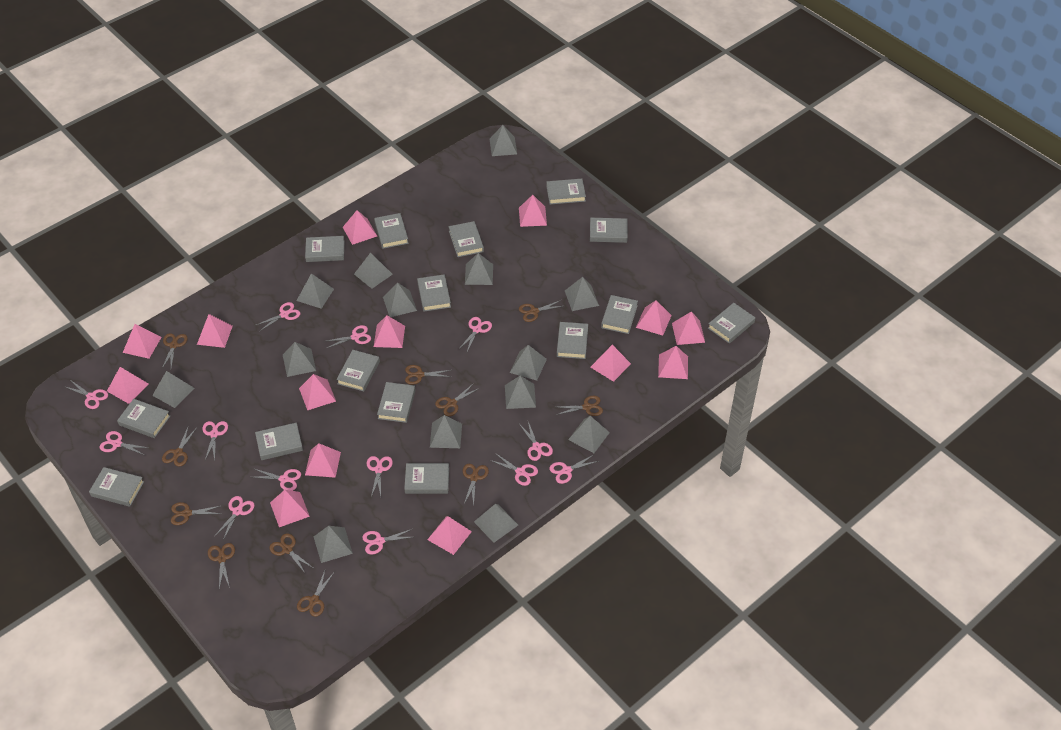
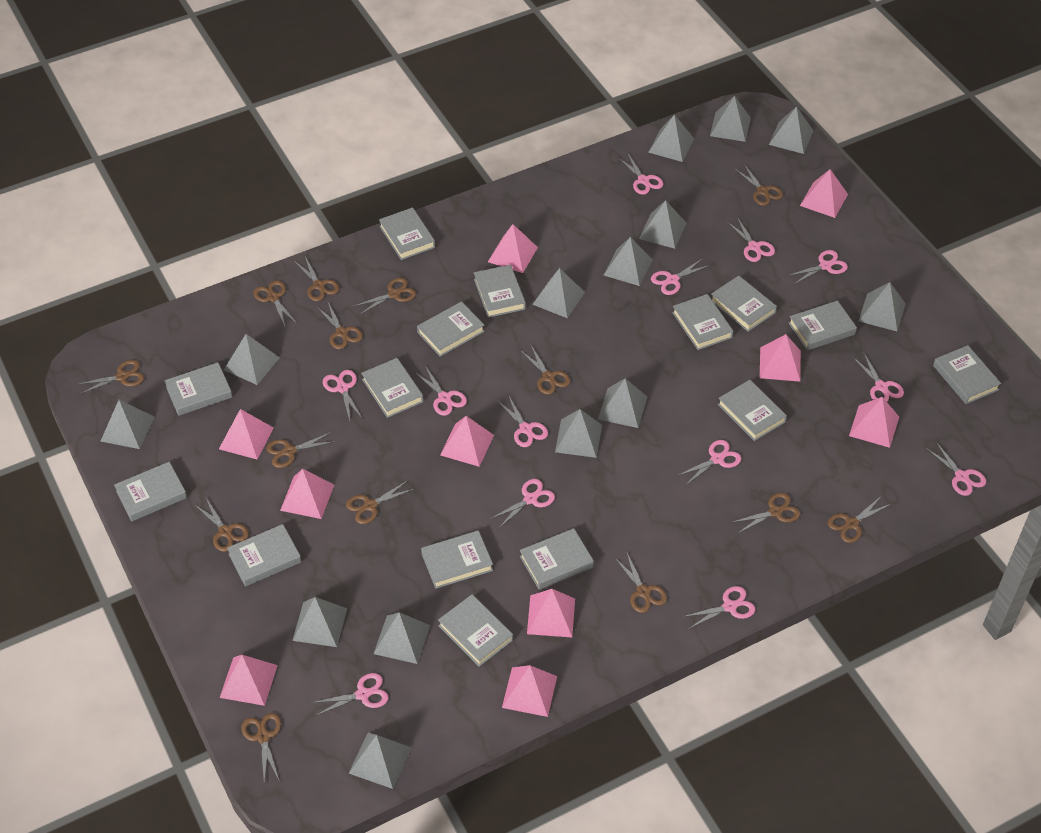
brown scissors: 11 -> 14
pink pyramid: 14 -> 10

